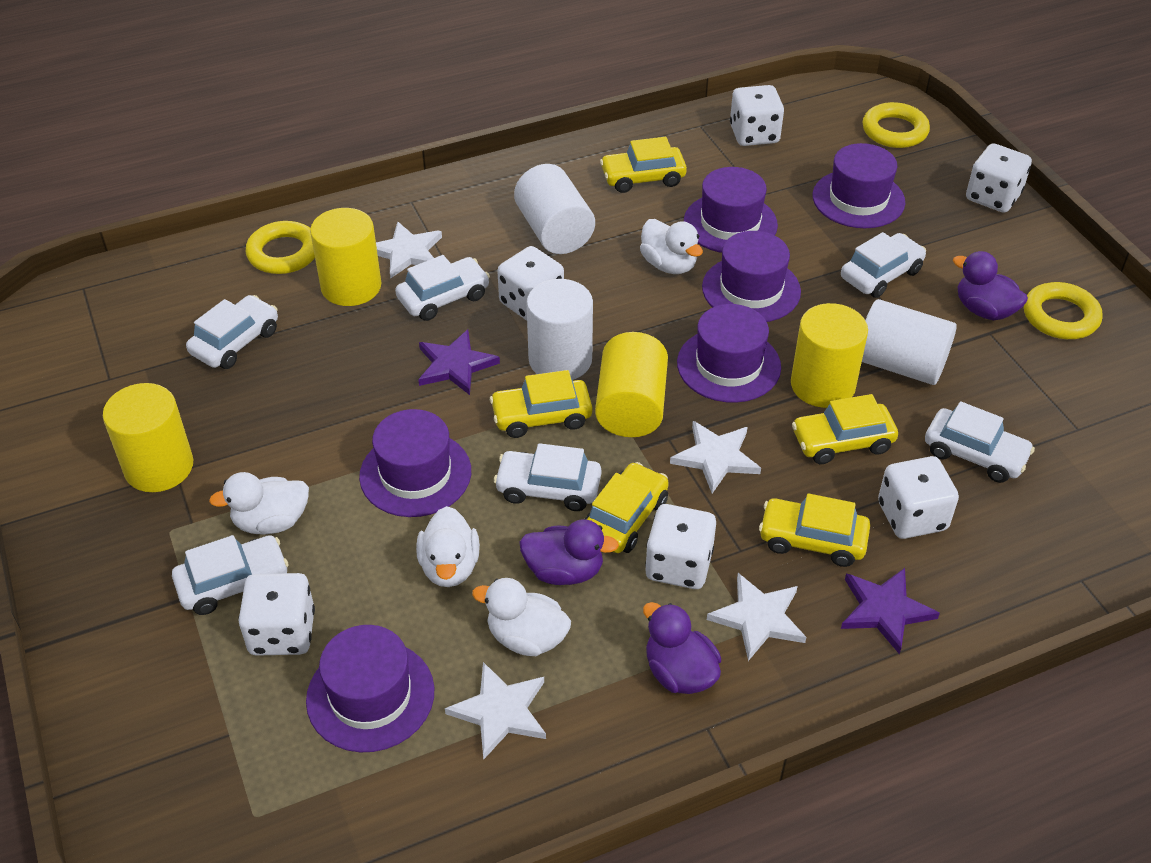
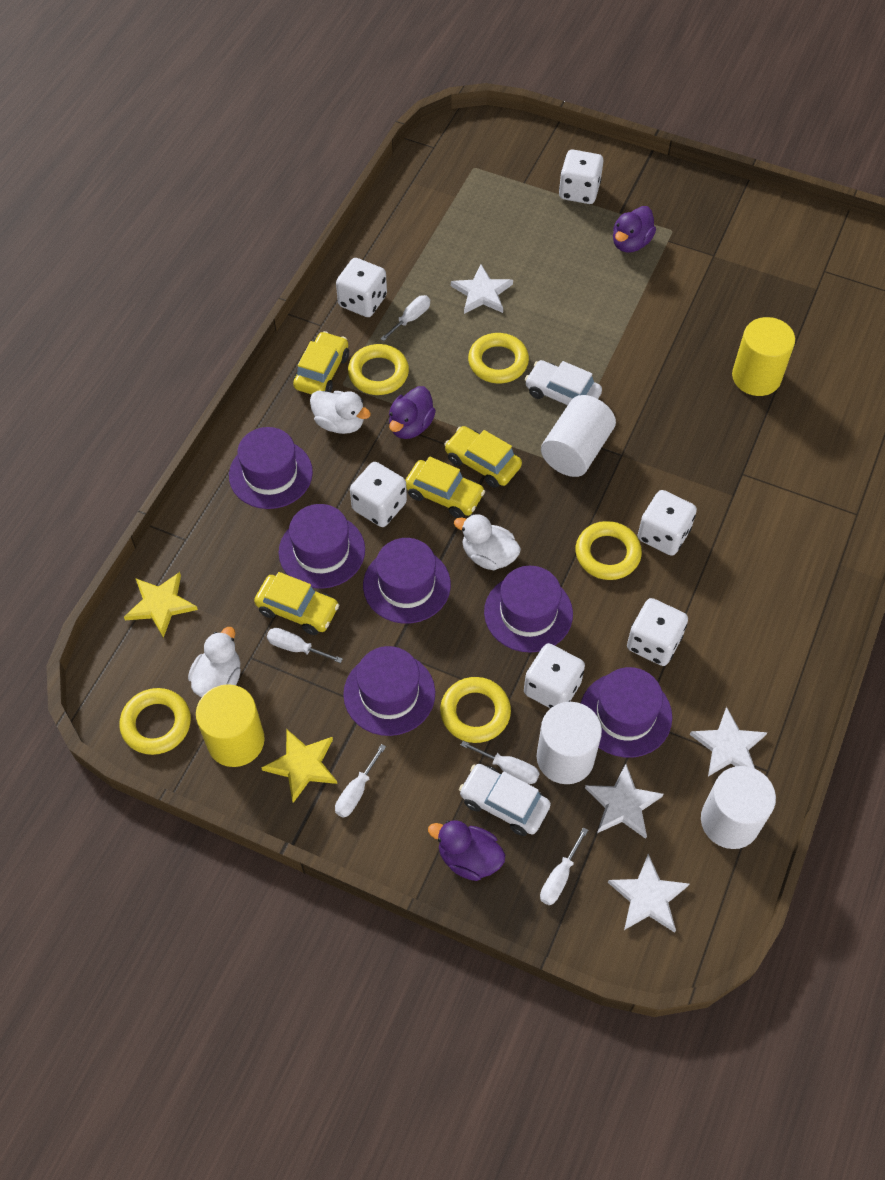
purple star: 2 -> 0
white car: 6 -> 2
white duck: 4 -> 3
white screwdriver: 0 -> 5
yellow car: 5 -> 4
yellow cylinder: 4 -> 2
yellow ring: 3 -> 5
yellow star: 0 -> 2

